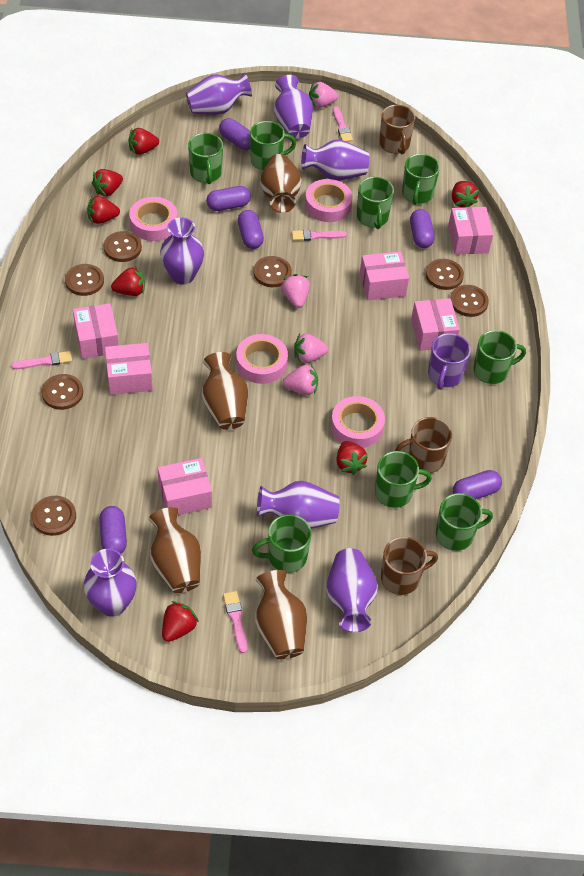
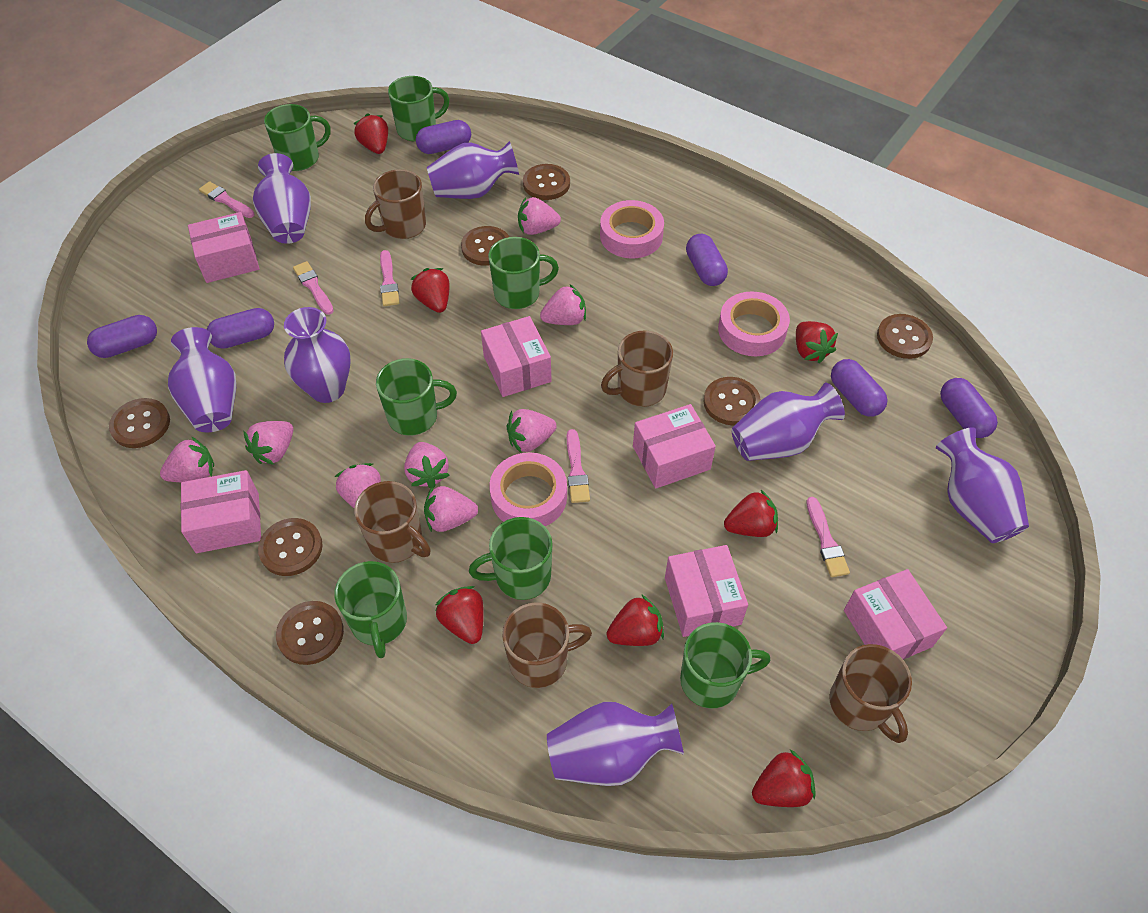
brown mug: 3 -> 5
brown vase: 4 -> 0
green mug: 8 -> 7
pink brush: 4 -> 5
pink strawberry: 4 -> 8
pink tape: 4 -> 3
purple mug: 1 -> 0

